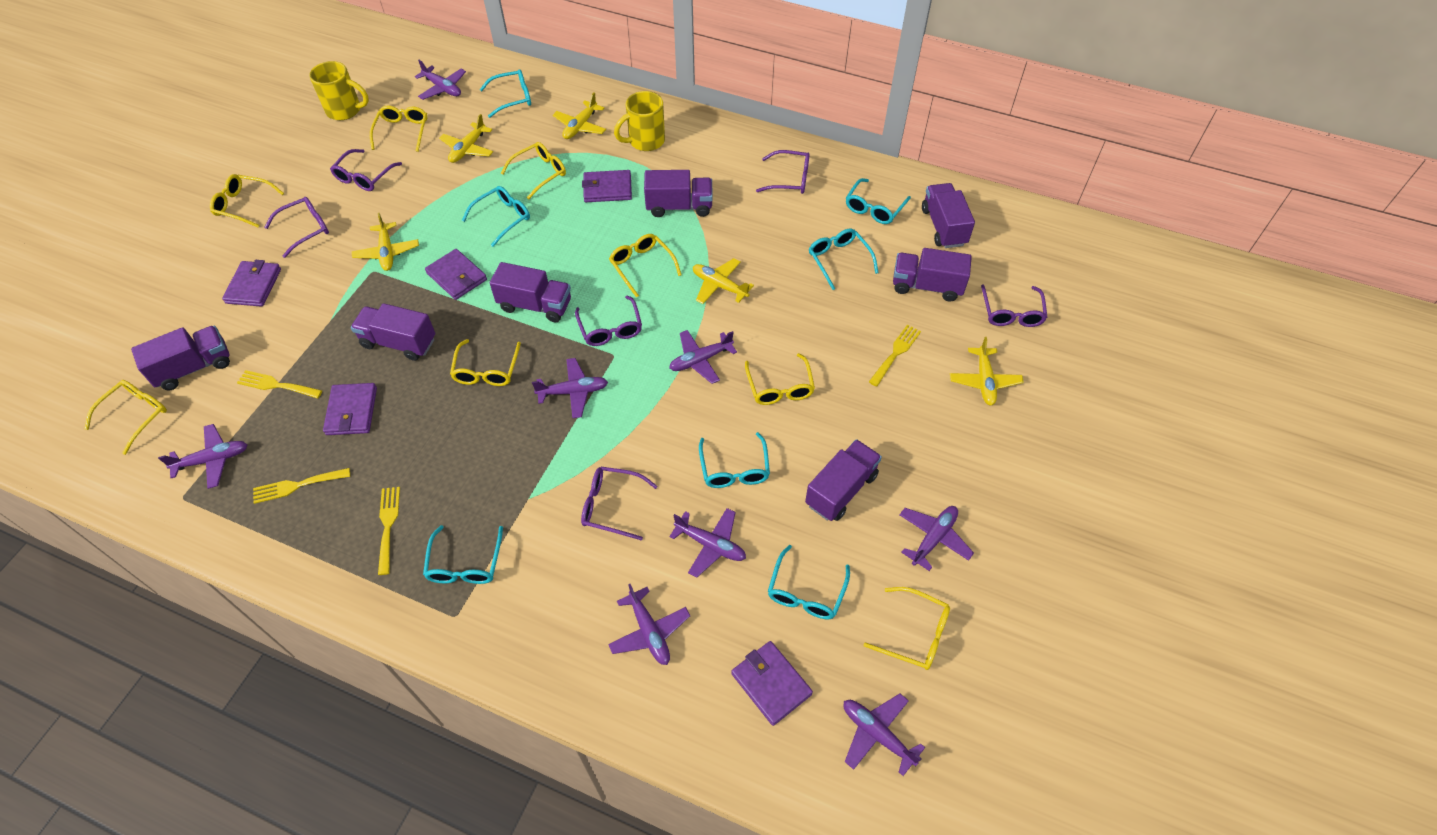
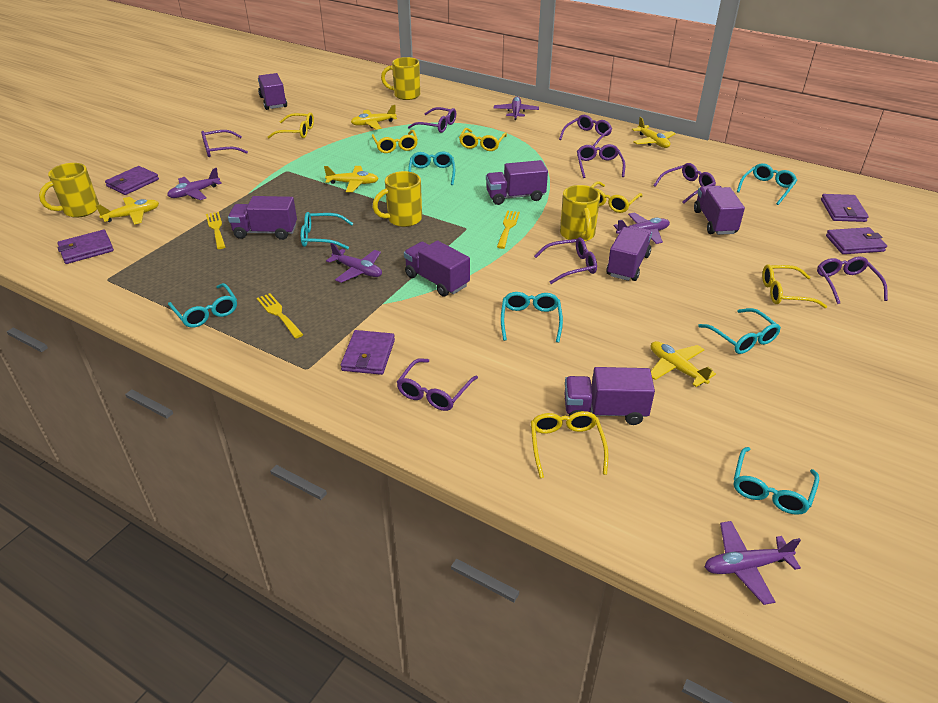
purple glasses: 6 -> 8
purple plane: 8 -> 5
yellow fork: 4 -> 3
yellow glasses: 8 -> 6
yellow mug: 2 -> 4

